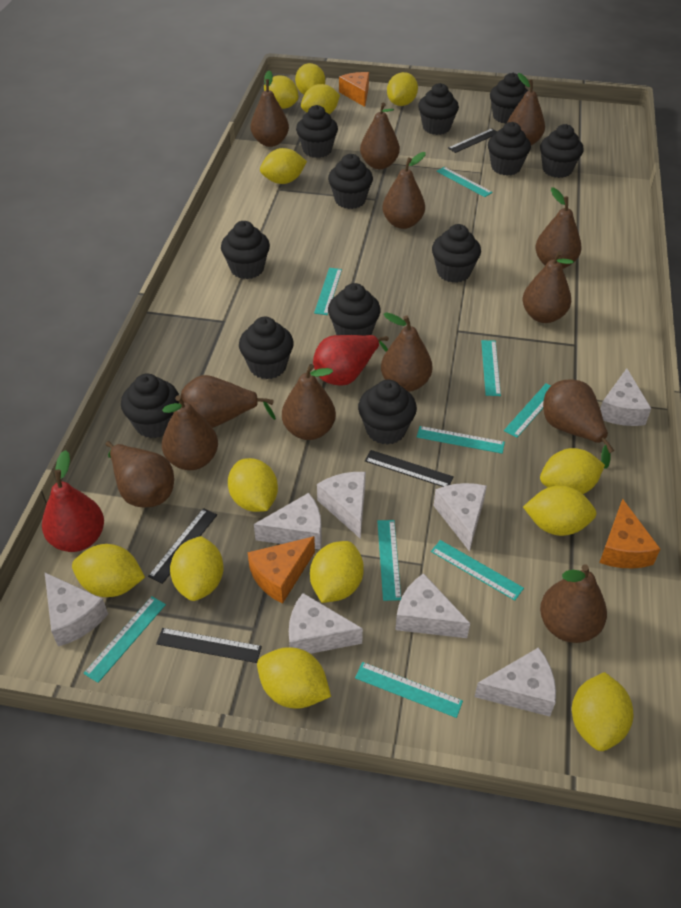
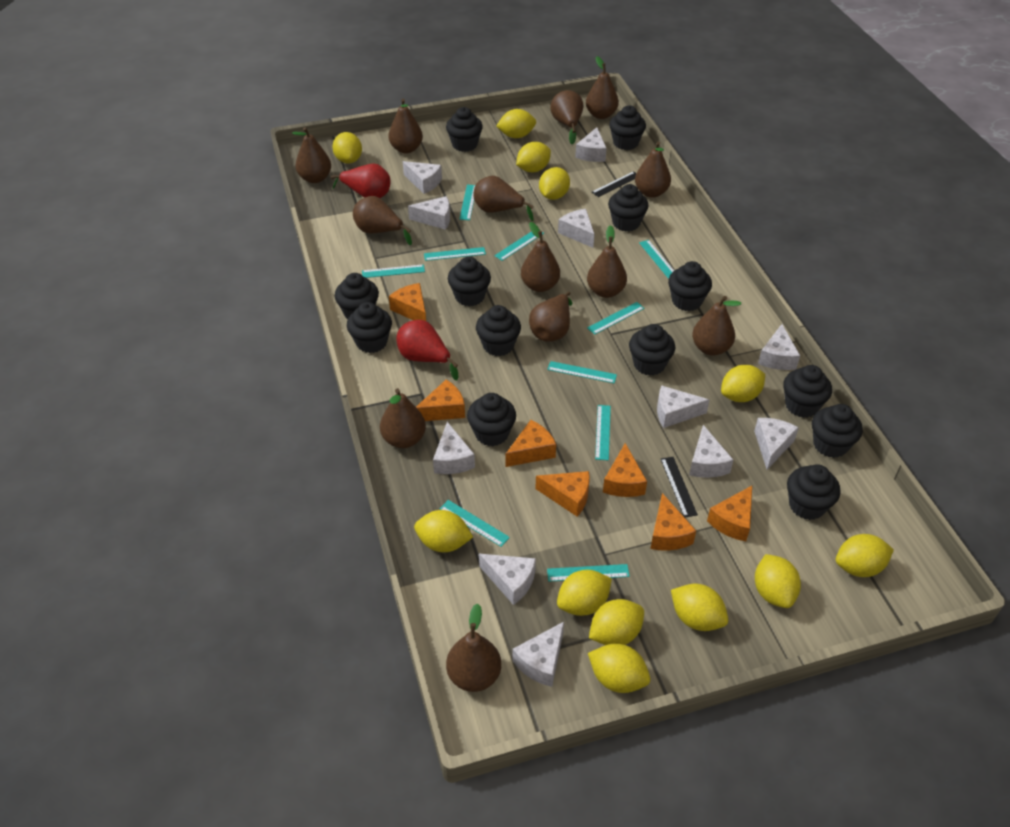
black cupcake: 12 -> 13
black ruler: 4 -> 2
orange cheese: 3 -> 7
turquoise ruler: 9 -> 10
white cheese: 8 -> 11
yellow lemon: 13 -> 12

